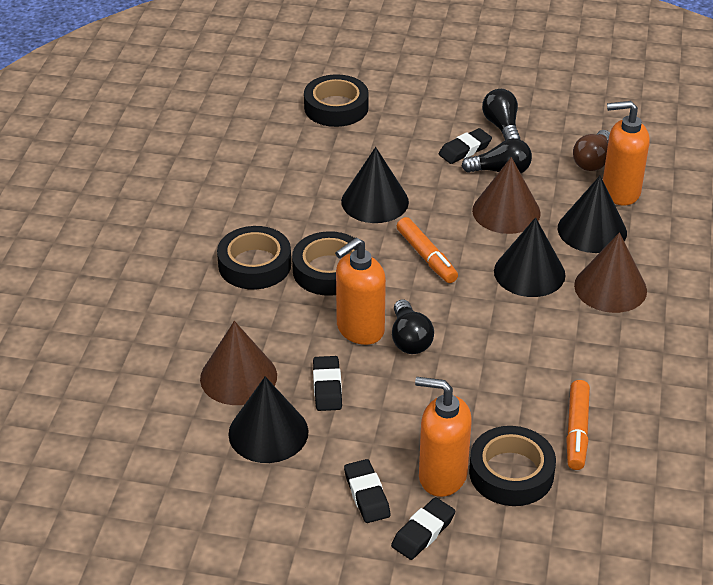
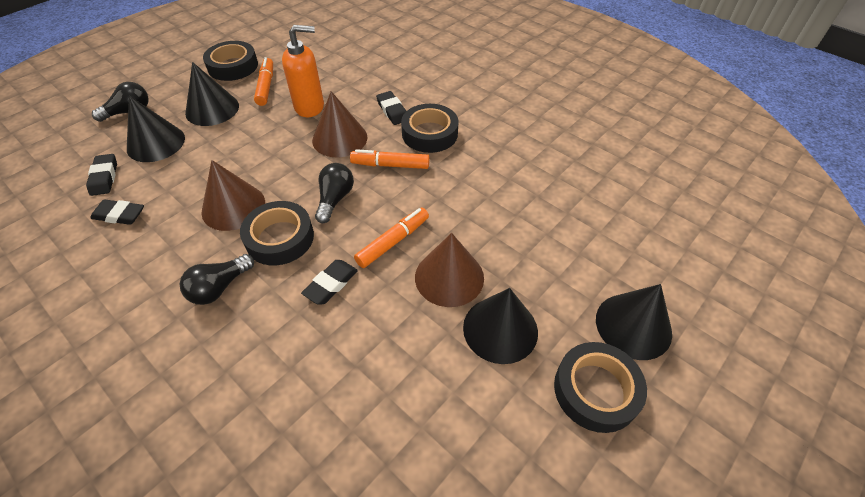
brown light bulb: 1 -> 0
orange marker: 2 -> 3
orange soap dispenser: 3 -> 1

